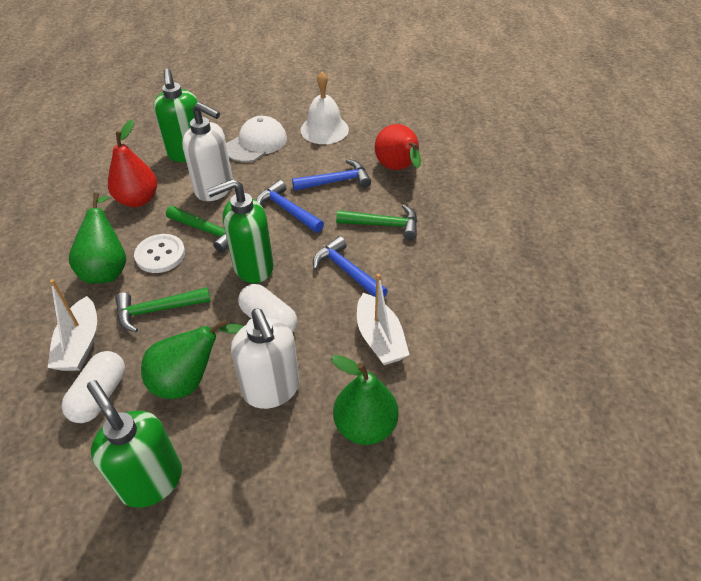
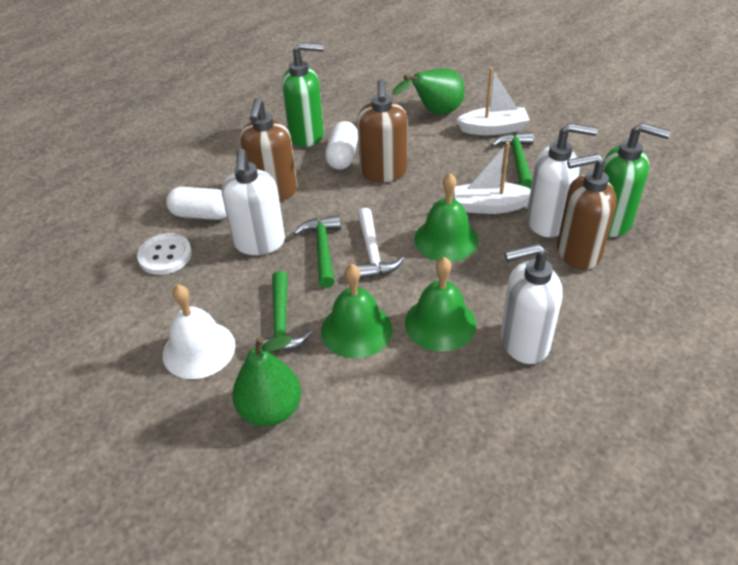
blue hammer: 3 -> 0
brown soap dispenser: 0 -> 3
green bell: 0 -> 3
green pear: 3 -> 2
green soap dispenser: 3 -> 2
red pear: 2 -> 0
white cap: 1 -> 0
white hammer: 0 -> 1
white soap dispenser: 2 -> 3

